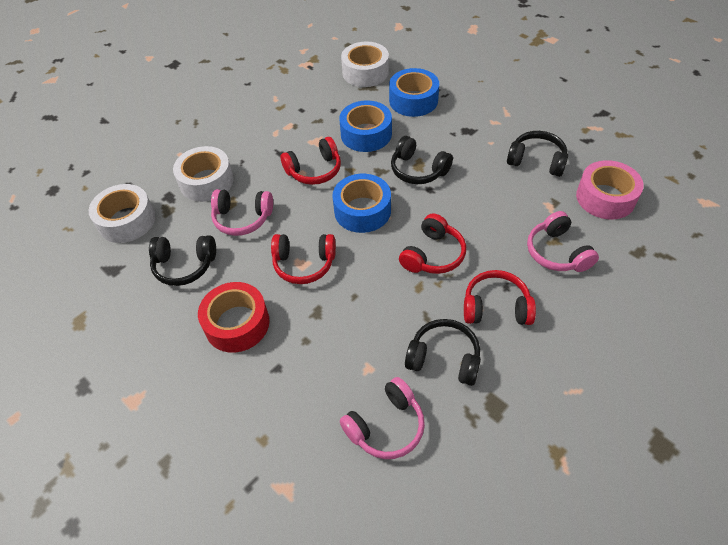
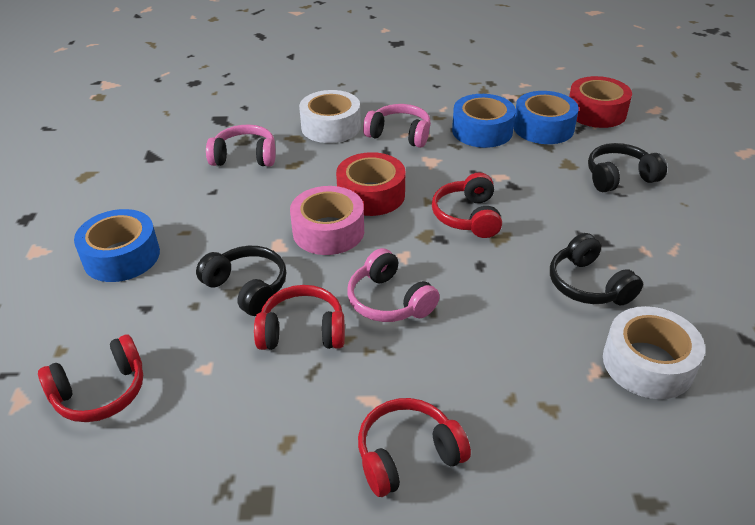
black headphones: 4 -> 3
red tape: 1 -> 2
white tape: 3 -> 2

